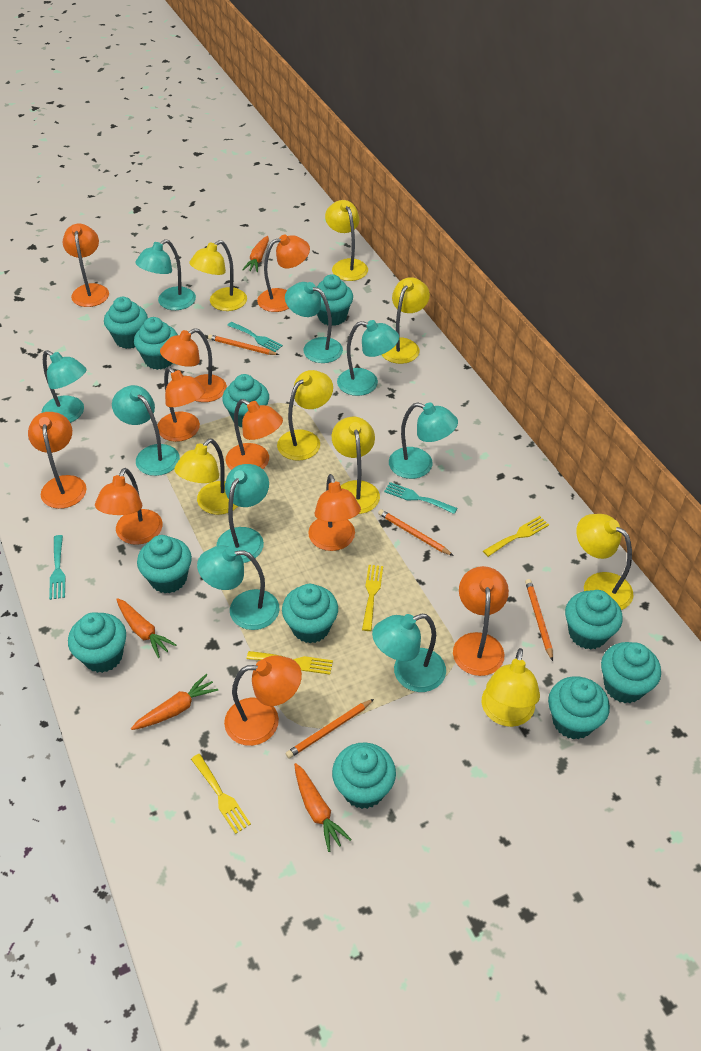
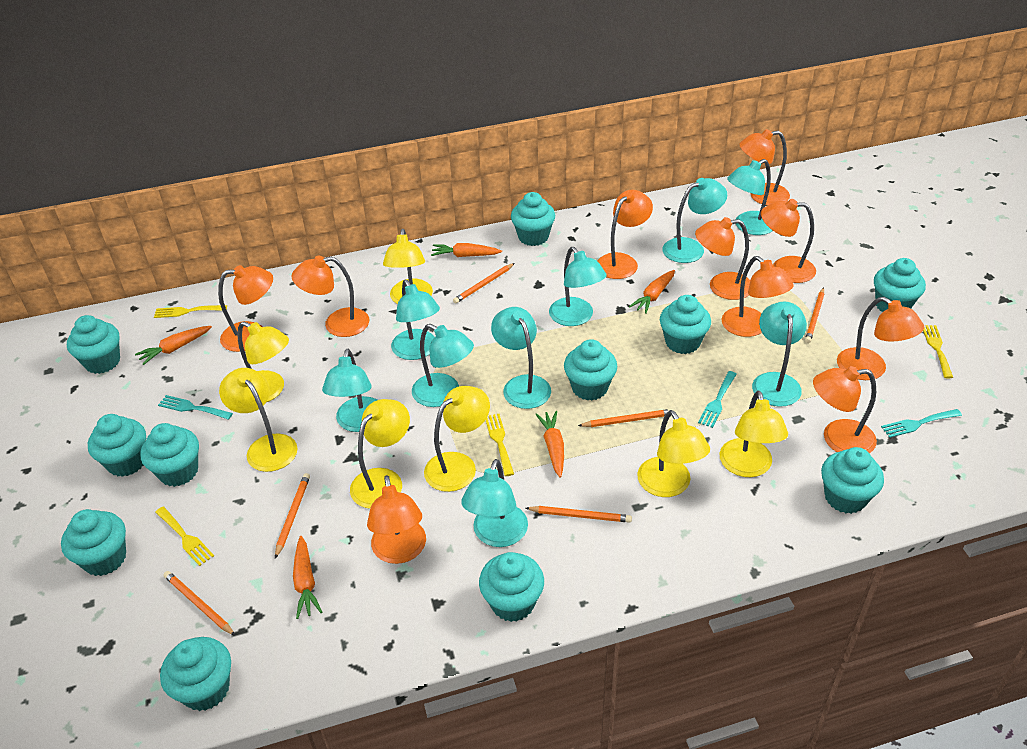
orange carrot: 4 -> 5
orange pencil: 4 -> 6
yellow lamp: 8 -> 7

